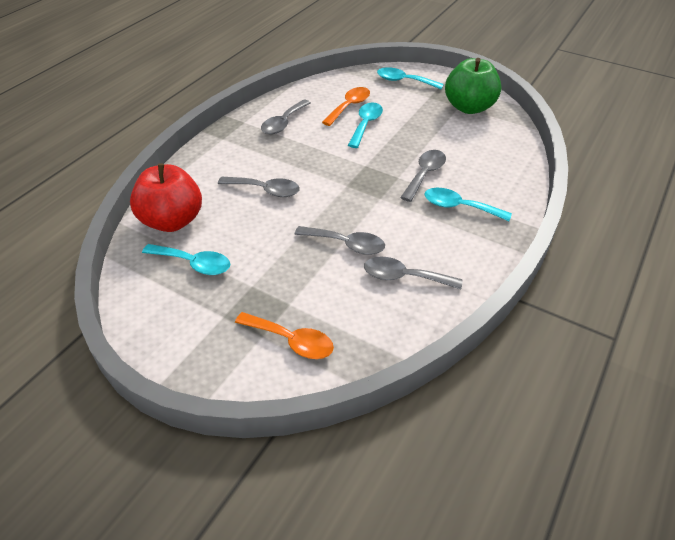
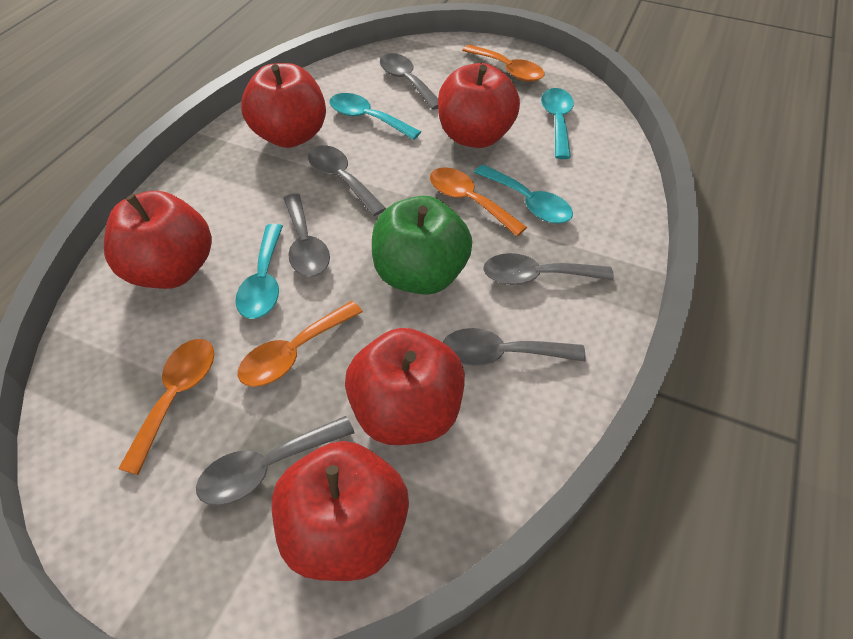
grey spoon: 5 -> 6
orange spoon: 2 -> 4
red apple: 1 -> 5

